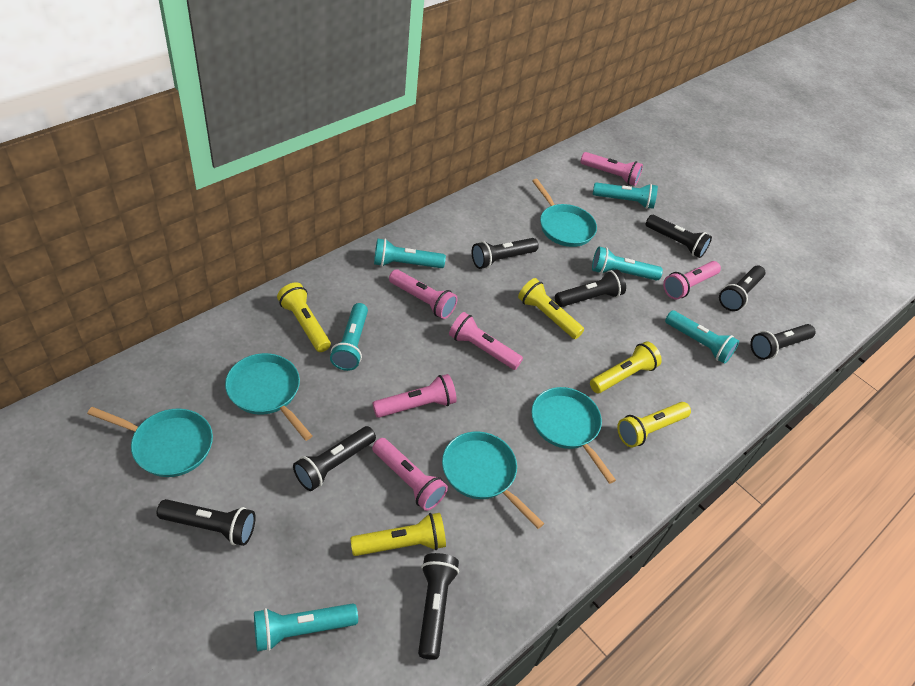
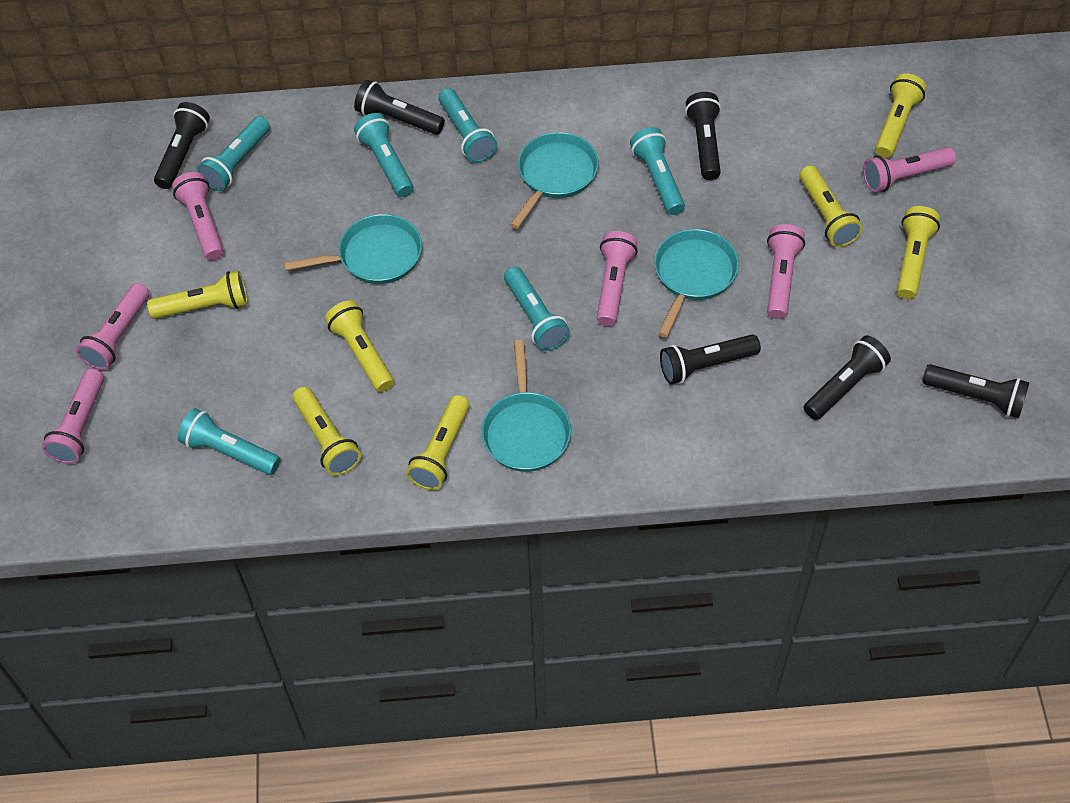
black flashlight: 8 -> 6
turquoise pan: 5 -> 4
yellow flashlight: 5 -> 7

